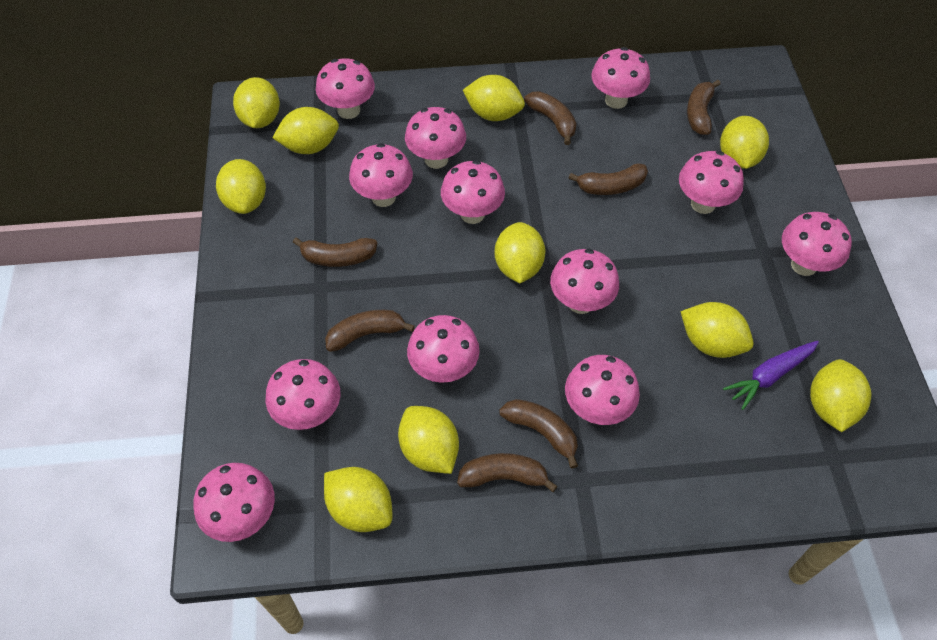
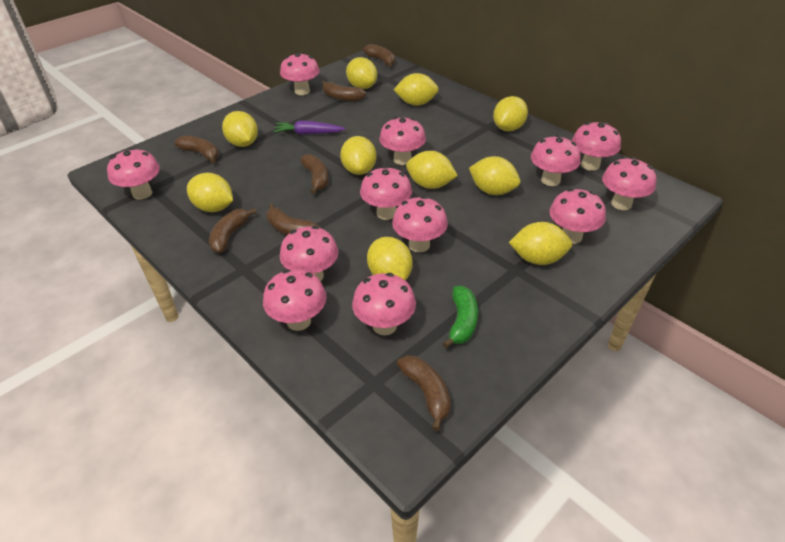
green banana: 0 -> 1

